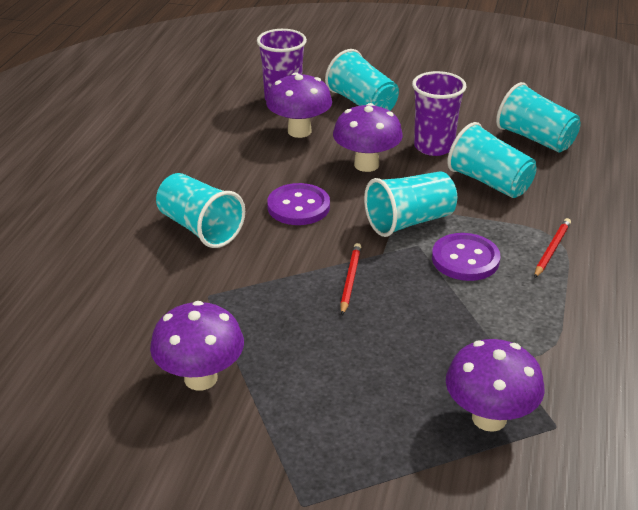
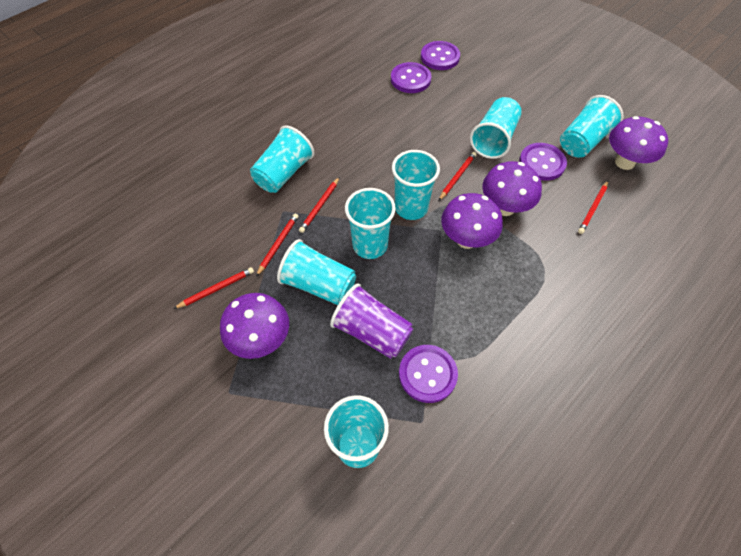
purple button: 2 -> 4
purple cup: 2 -> 1
red pencil: 2 -> 5
turquoise cup: 5 -> 7

